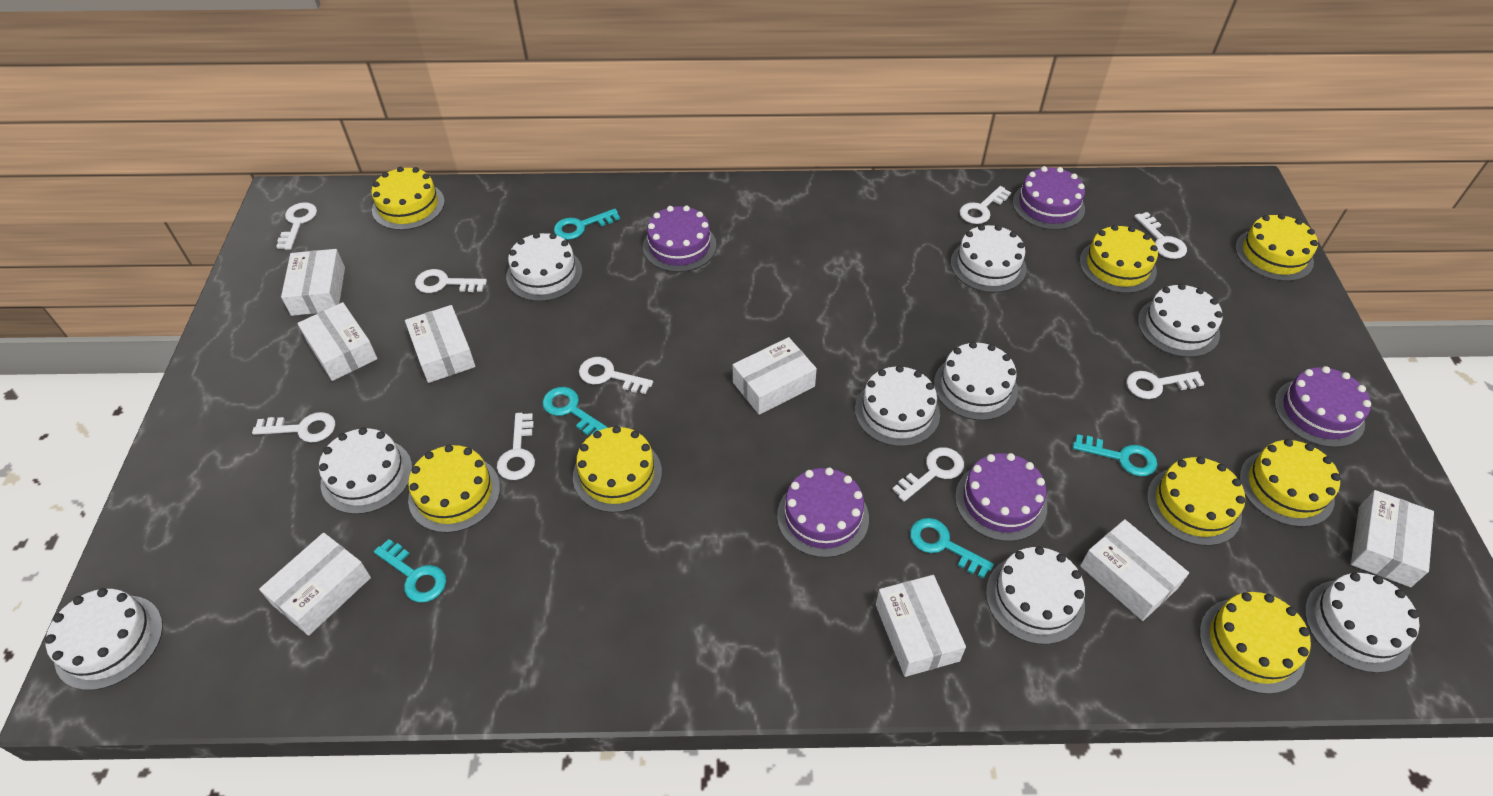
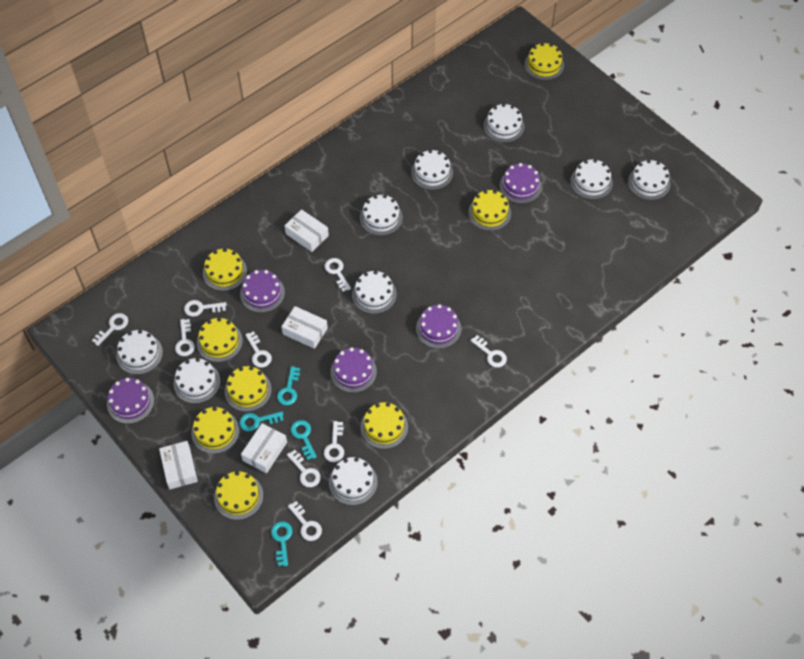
turquoise key: 5 -> 4
white box: 8 -> 4

